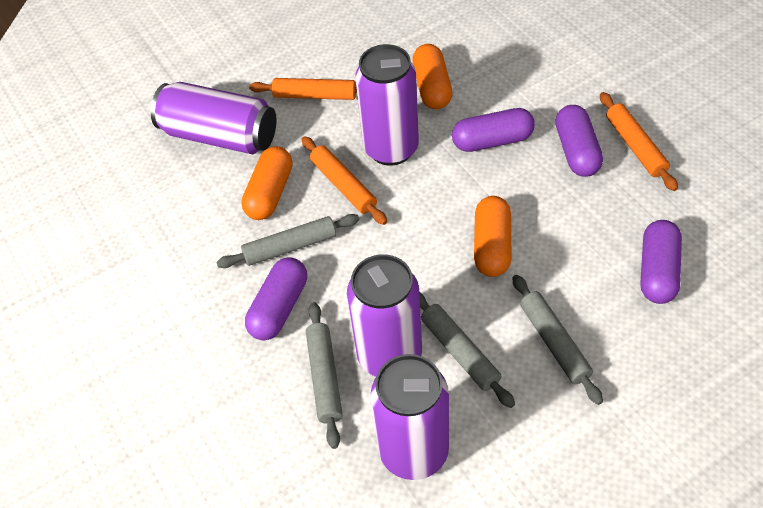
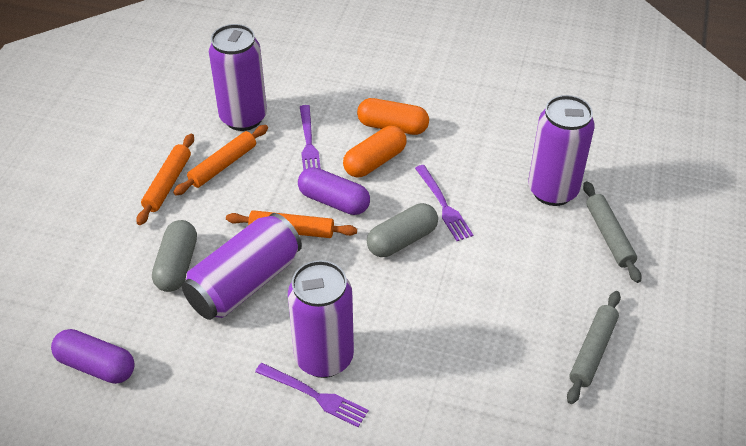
grey capsule: 0 -> 2
grey rolling pin: 4 -> 2
orange capsule: 3 -> 2
purple capsule: 4 -> 2
purple fork: 0 -> 3

